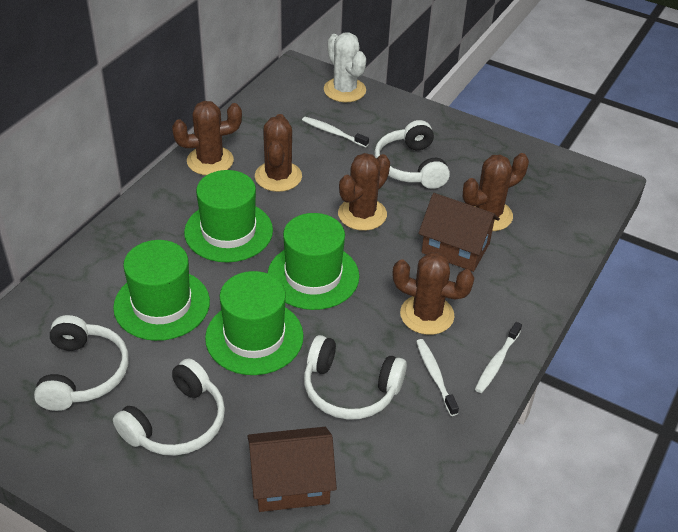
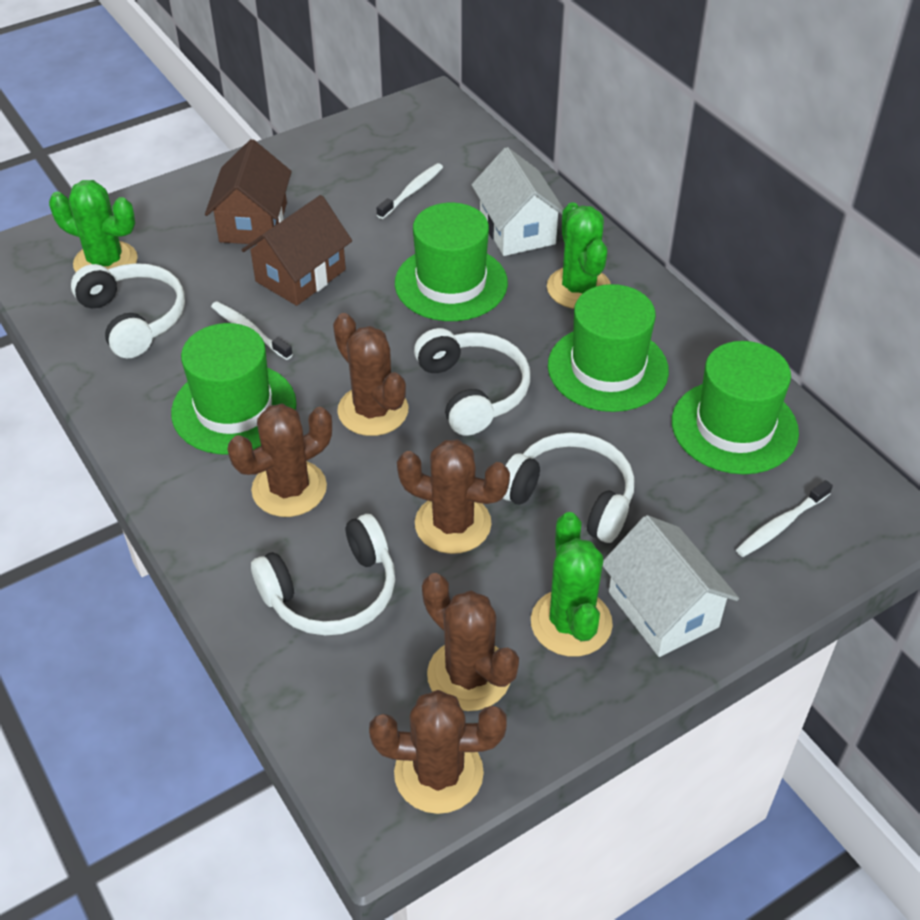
green cactus: 0 -> 3
white cactus: 1 -> 0
white house: 0 -> 2

